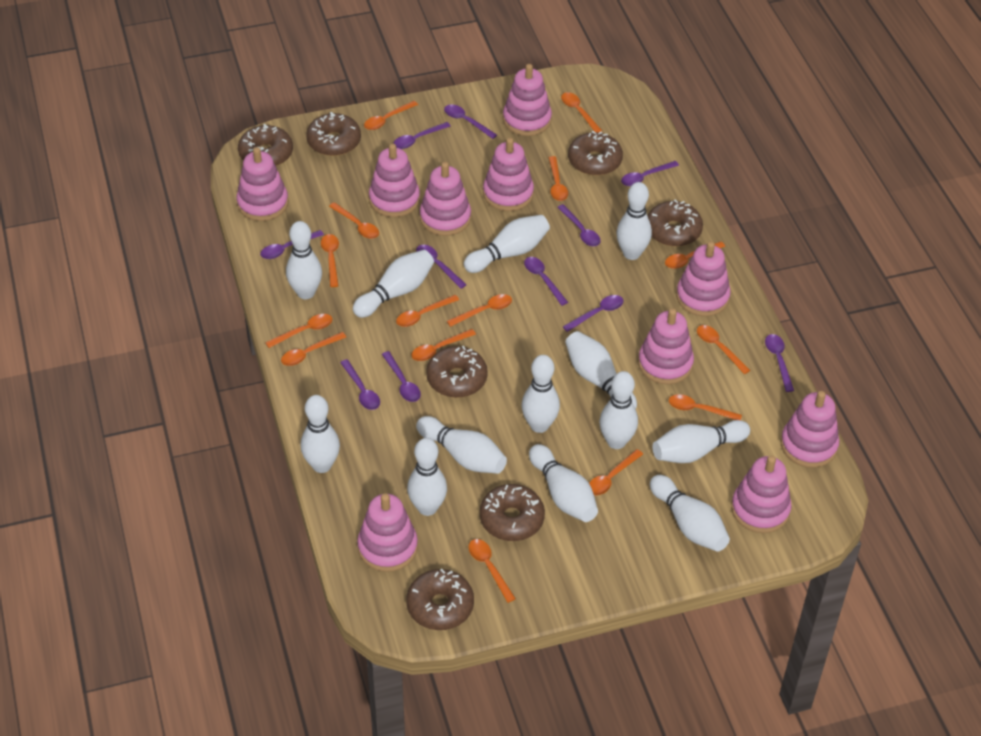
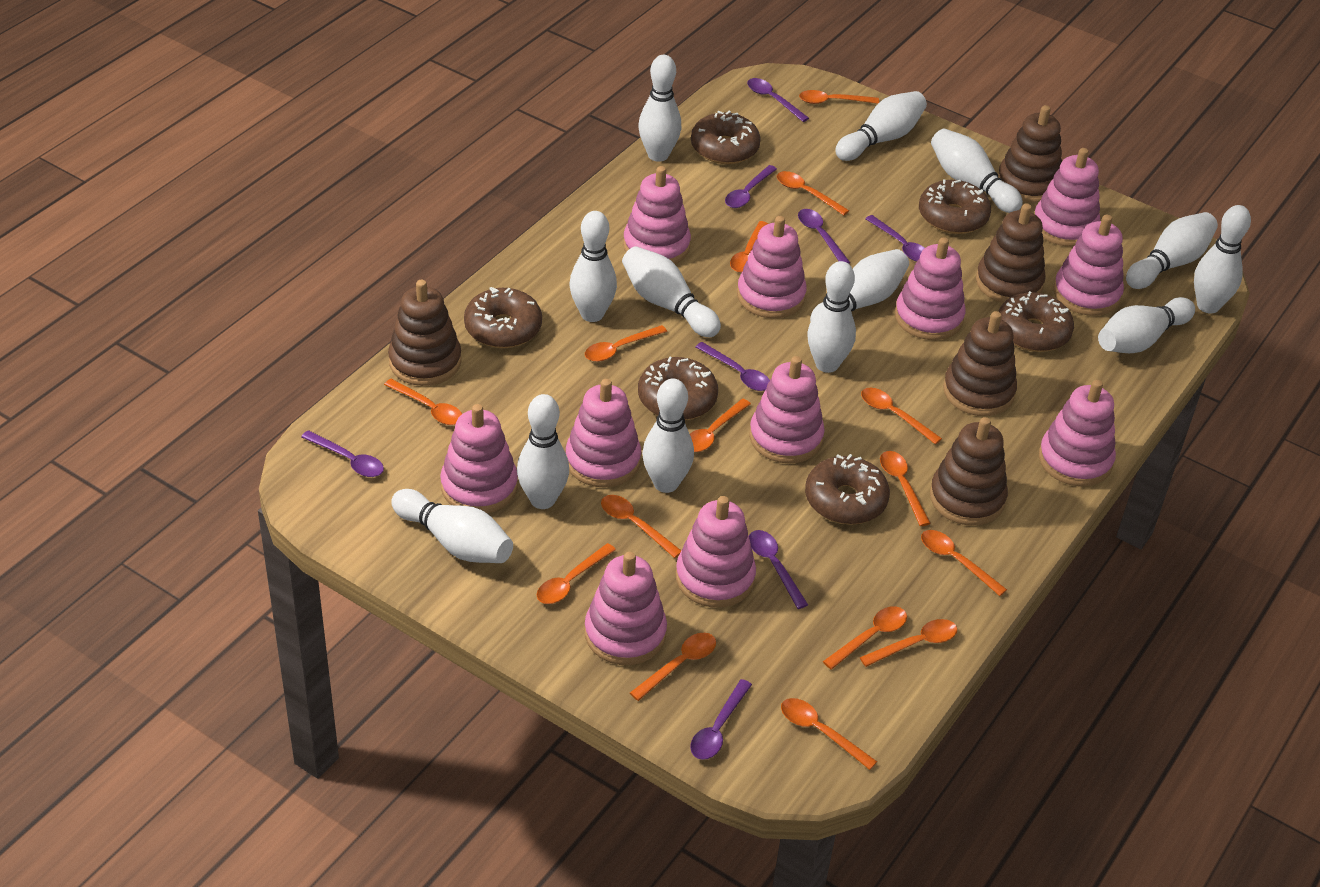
brown donut: 7 -> 6
brown stacking toy: 0 -> 5
pink stacking toy: 10 -> 11
purple spoon: 11 -> 8

